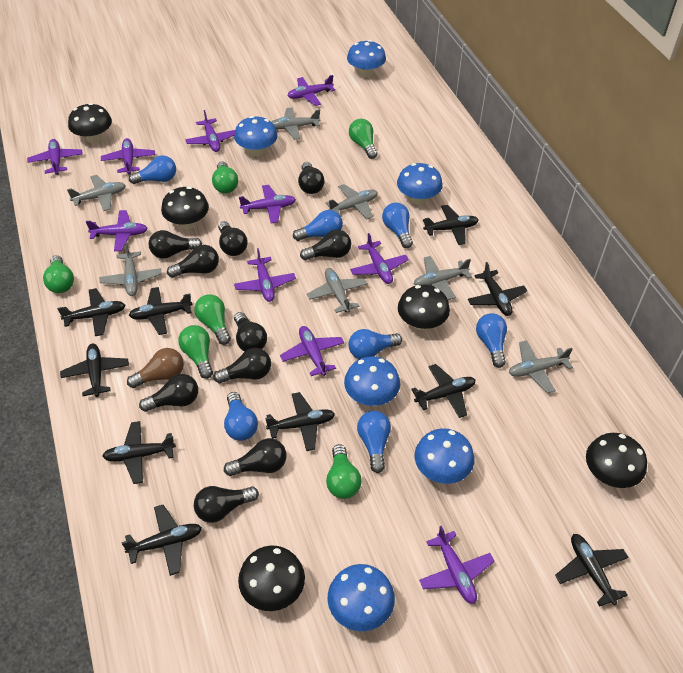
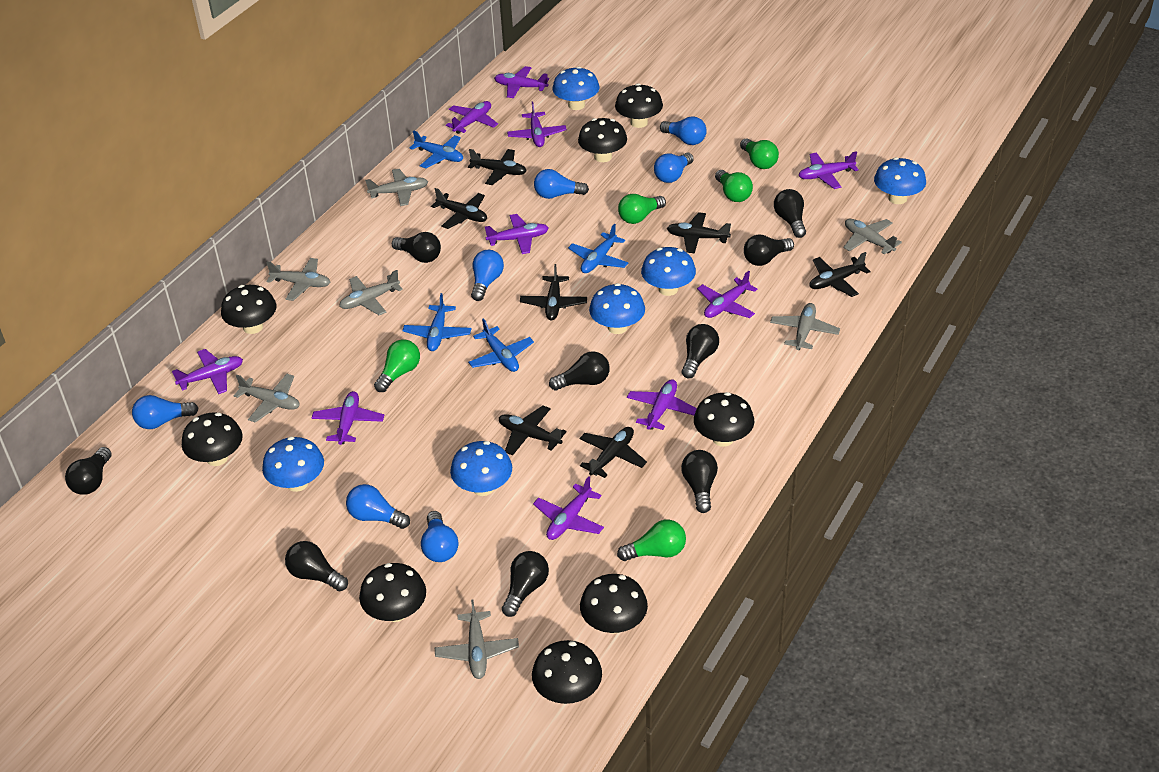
black light bulb: 10 -> 9
black mushroom: 5 -> 8
black plane: 10 -> 7
blue plane: 0 -> 4
brown light bulb: 1 -> 0
green light bulb: 6 -> 5

